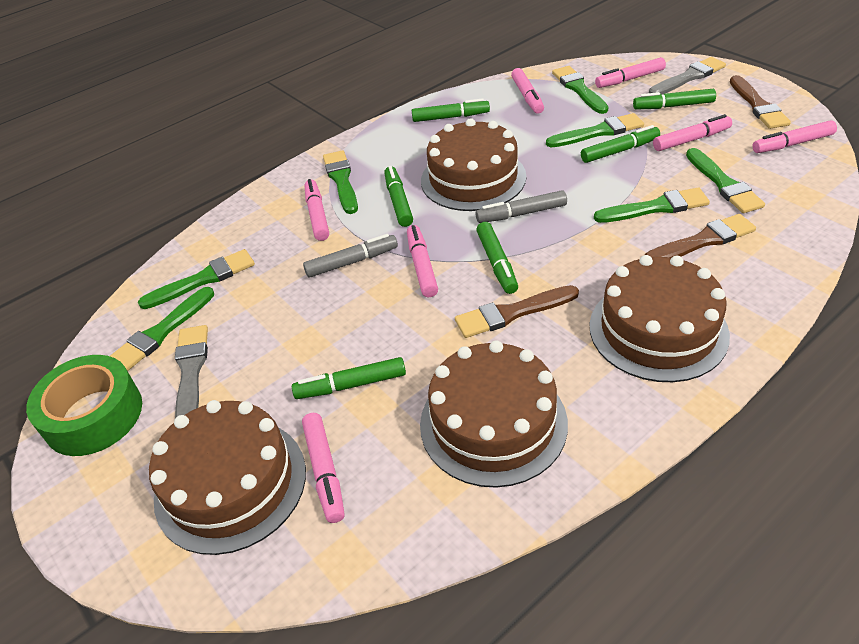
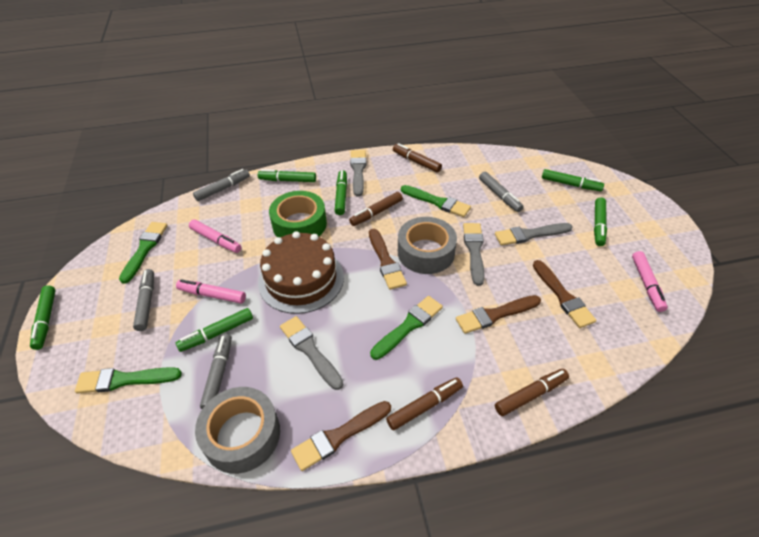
brown brush: 3 -> 4
brown cake: 4 -> 1
brown marker: 0 -> 4
green brush: 7 -> 4
grey brush: 2 -> 4
grey marker: 2 -> 4
grey tape: 0 -> 2
pink marker: 7 -> 3

